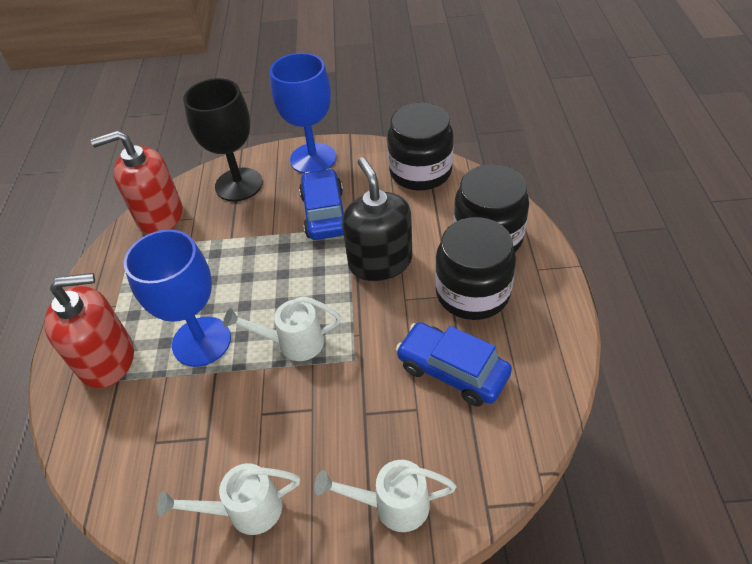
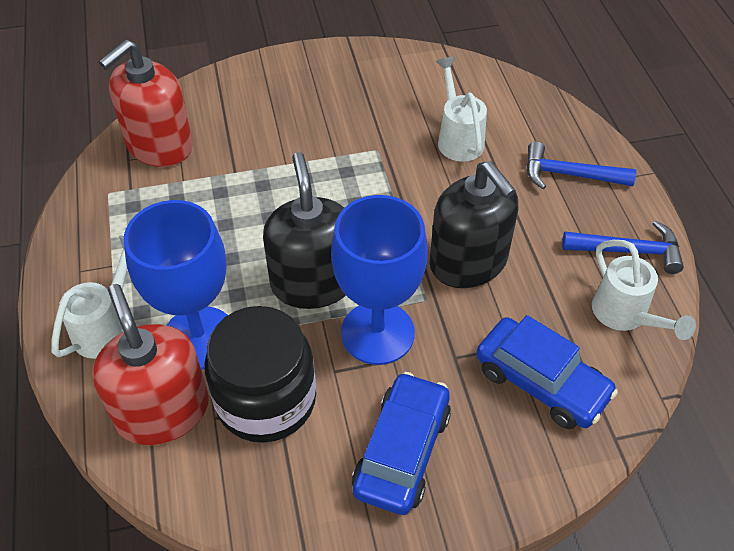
black goblet: 1 -> 0
black jar: 3 -> 1
black soap dispenser: 1 -> 2
blue hammer: 0 -> 2

